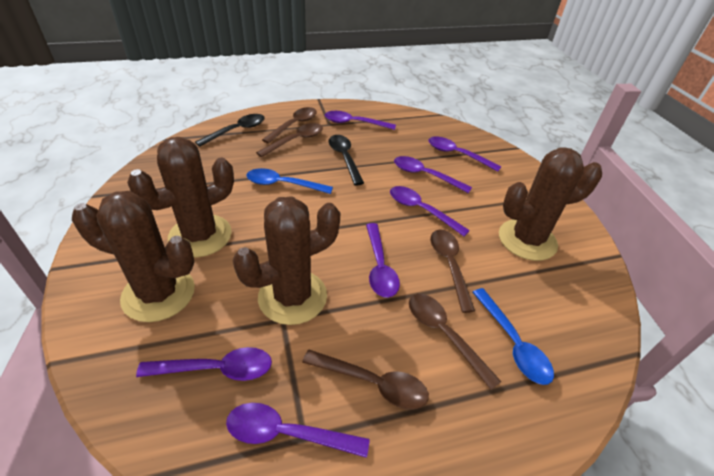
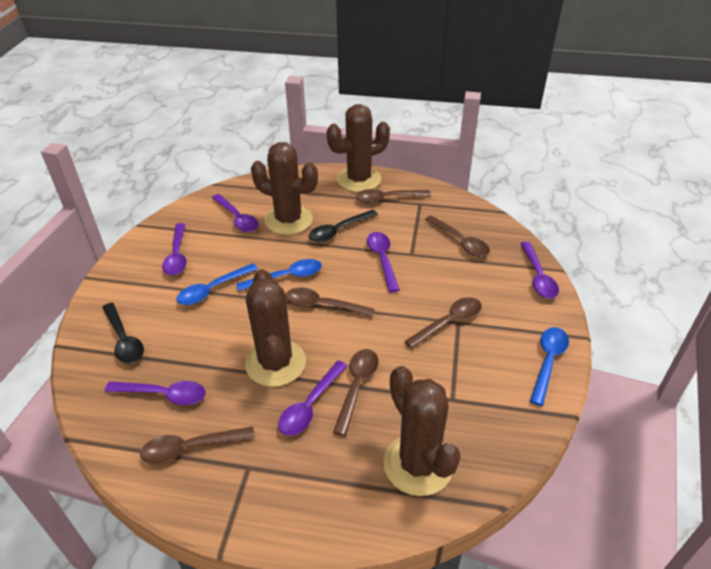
blue spoon: 2 -> 3
brown spoon: 5 -> 6
purple spoon: 7 -> 6

